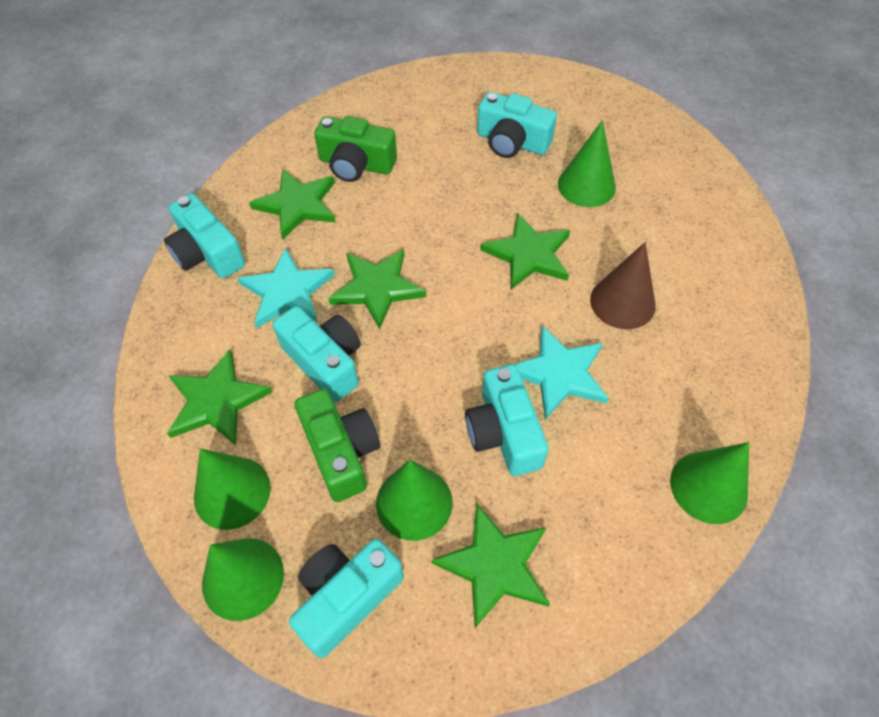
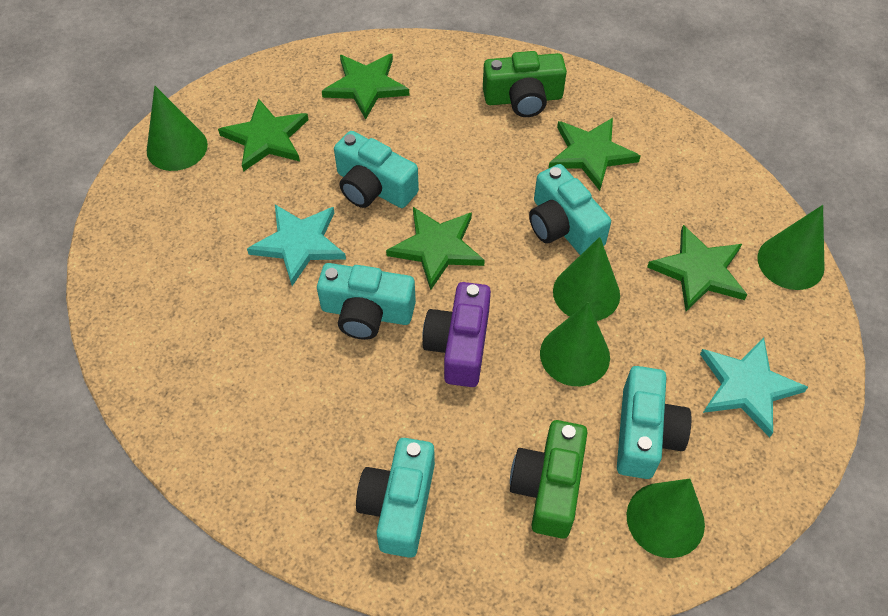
brown cone: 1 -> 0
purple camera: 0 -> 1

